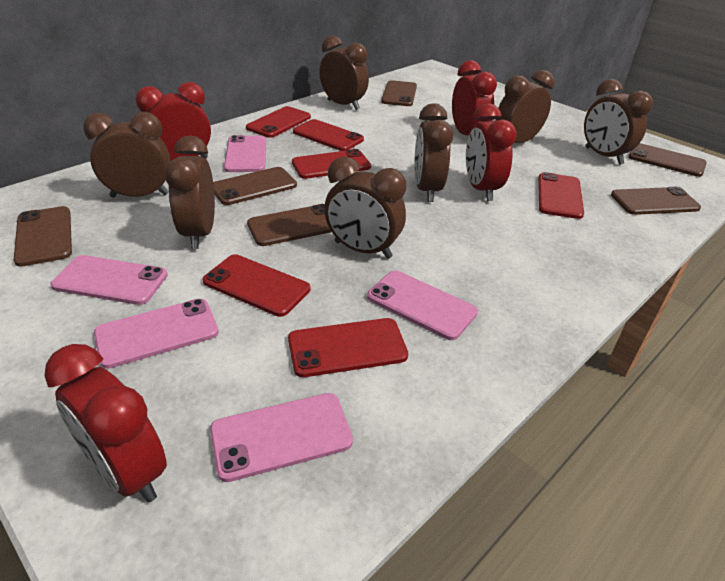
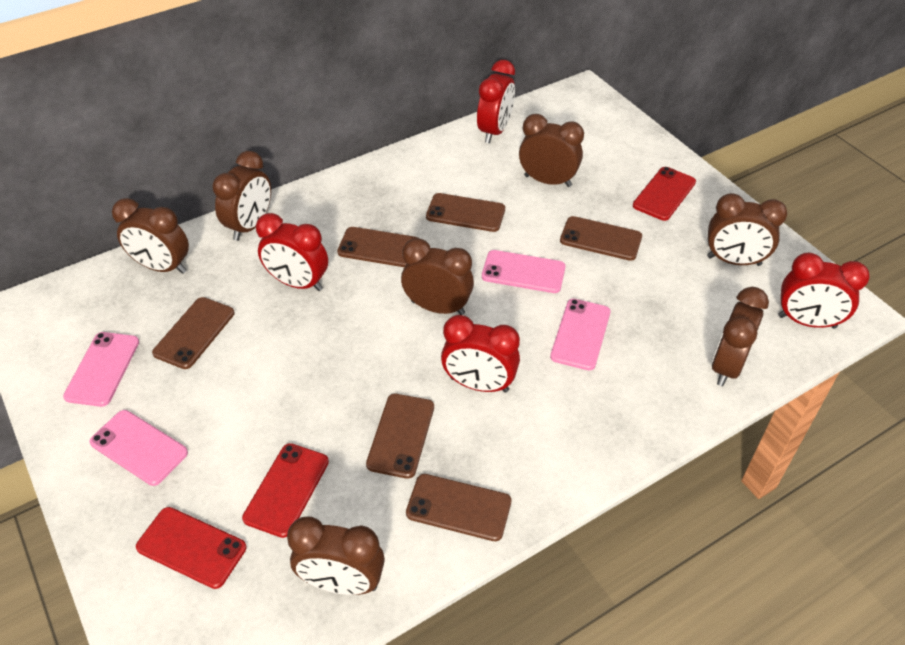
pink phone: 5 -> 4
red phone: 6 -> 3

